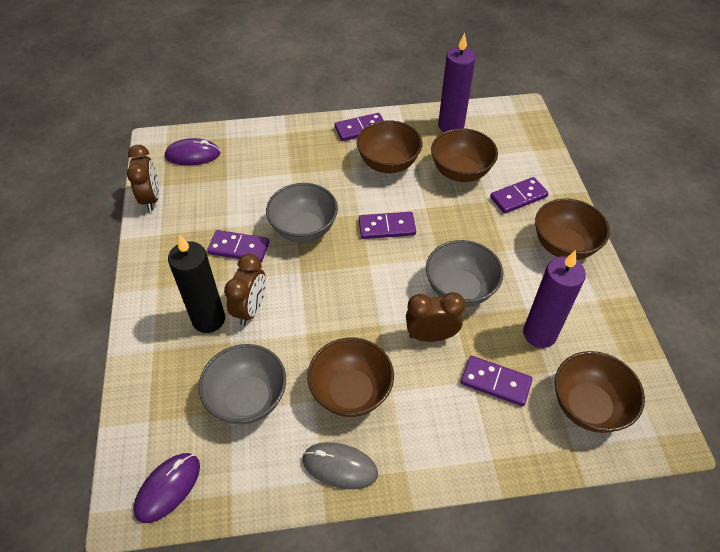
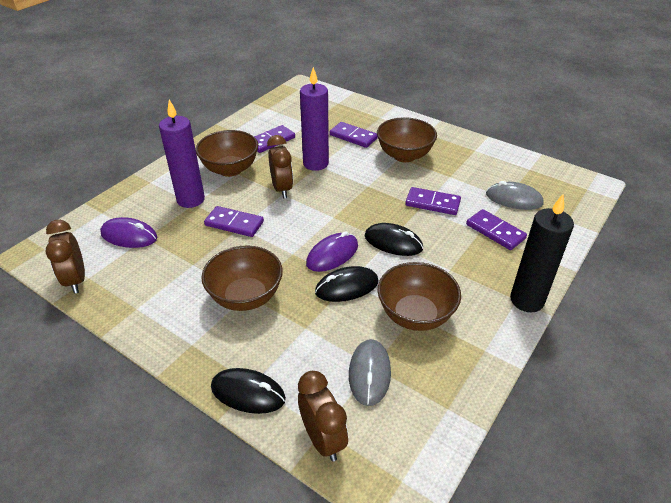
black mouse: 0 -> 3
brown bowl: 5 -> 4
grey bowl: 3 -> 0
grey mouse: 1 -> 2

